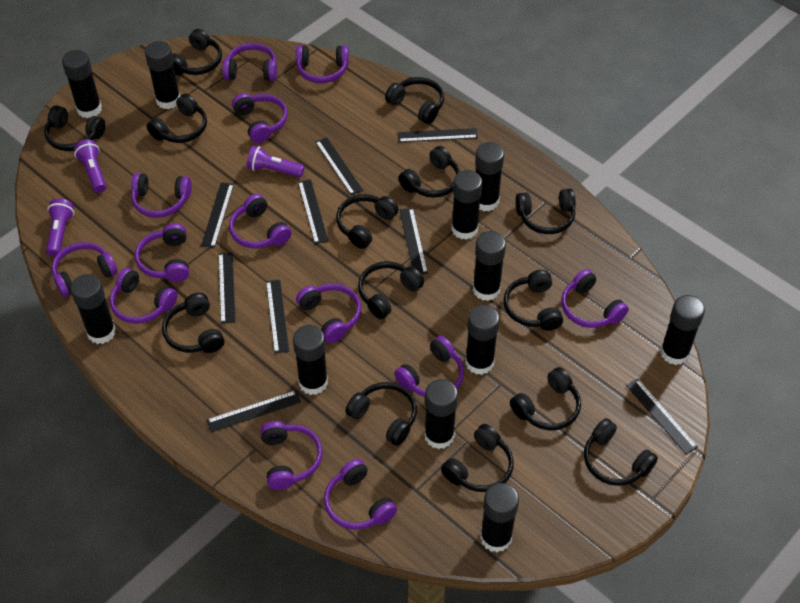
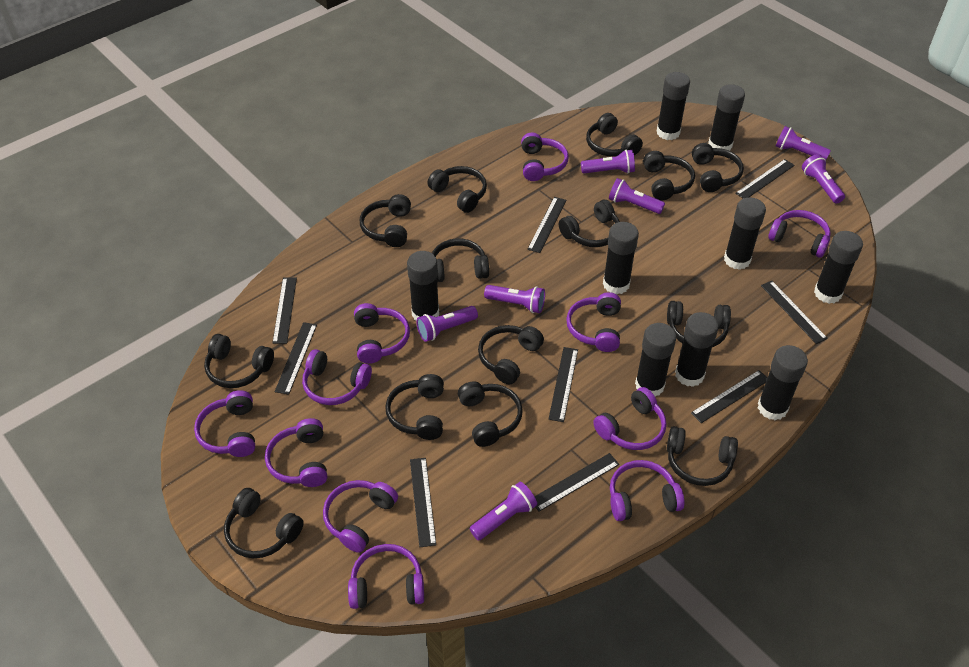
black glue stick: 11 -> 9
purple flashlight: 3 -> 7
purple headphones: 13 -> 11

